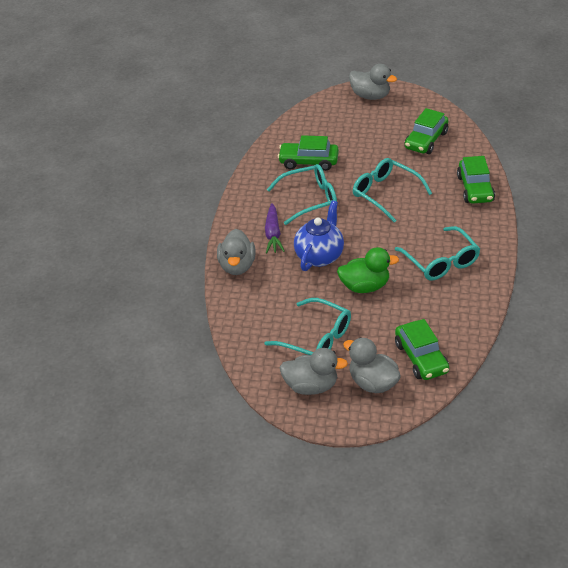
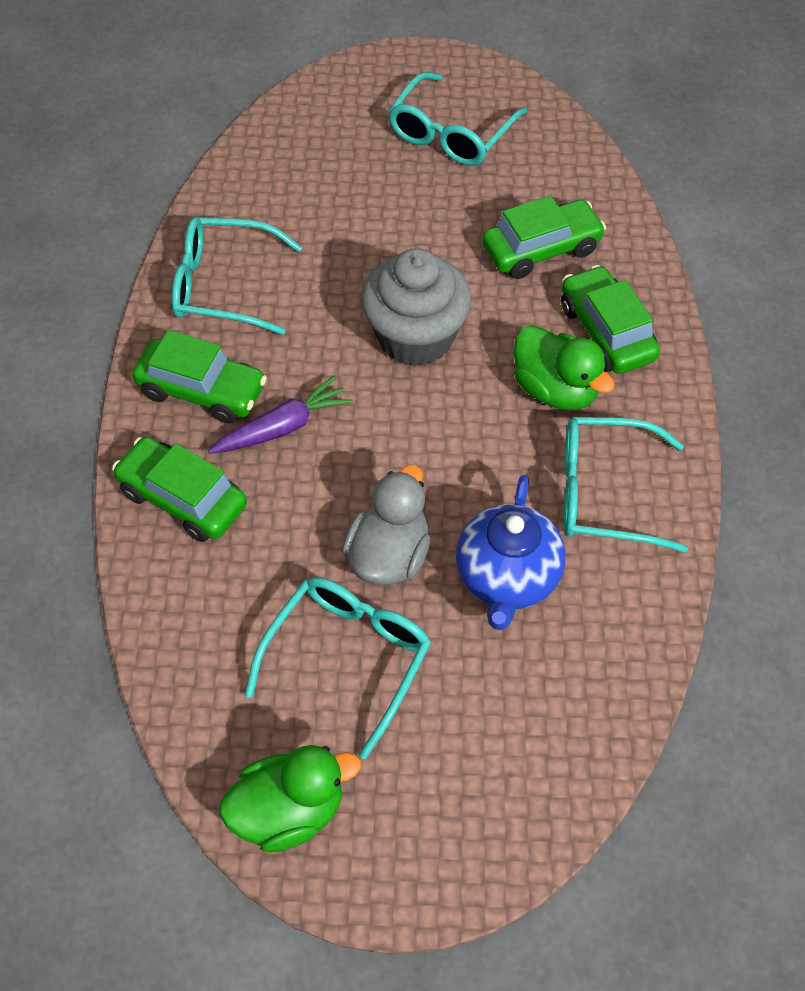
green duck: 1 -> 2
grey cupcake: 0 -> 1
grey duck: 4 -> 1

